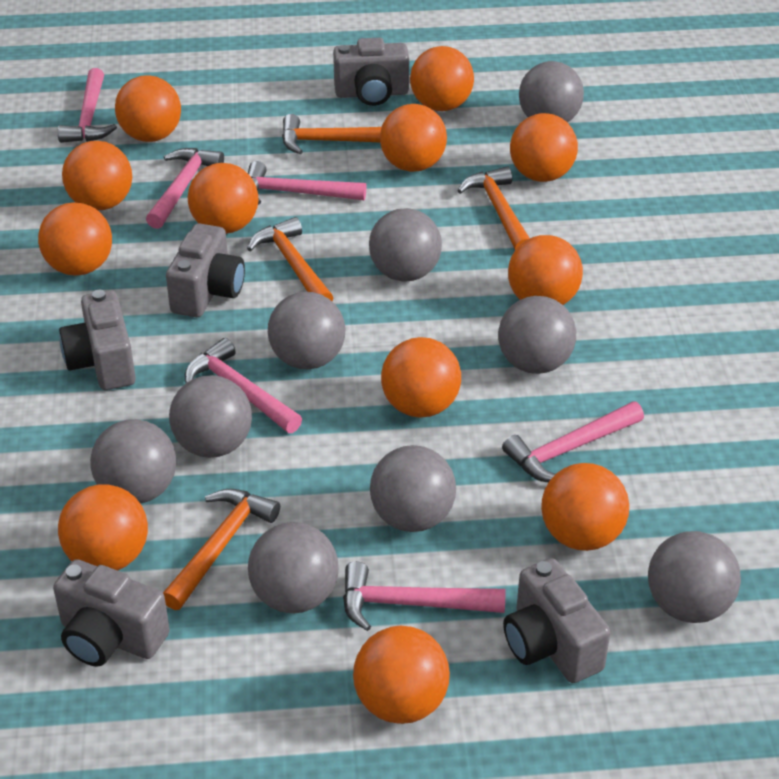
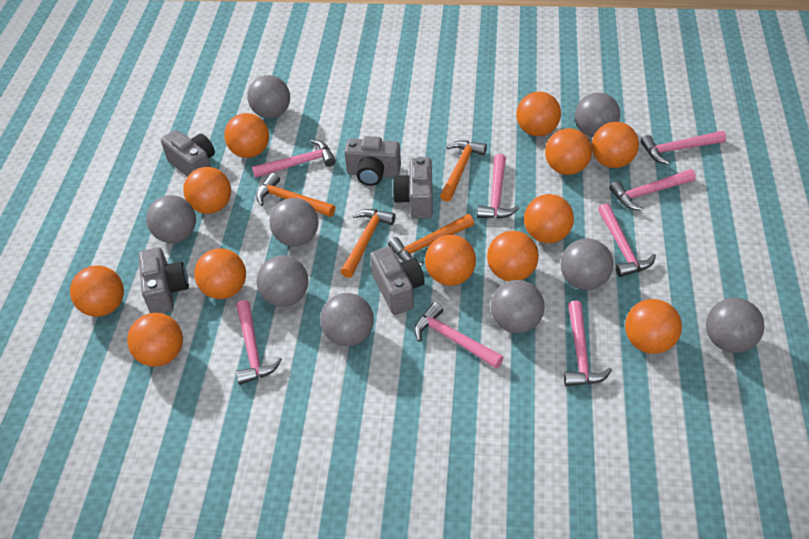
pink hammer: 6 -> 8

